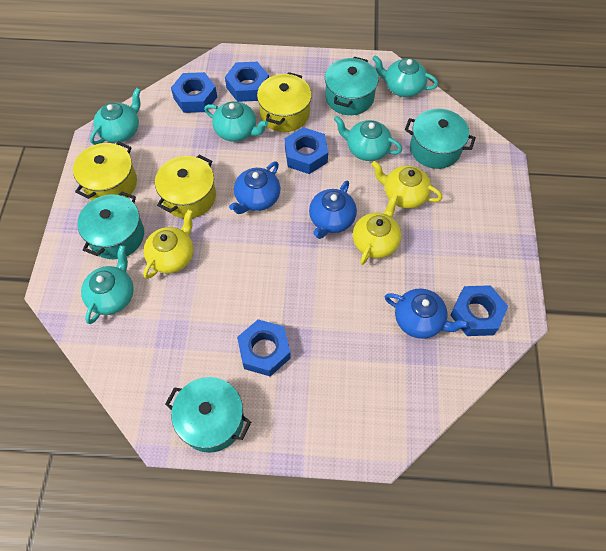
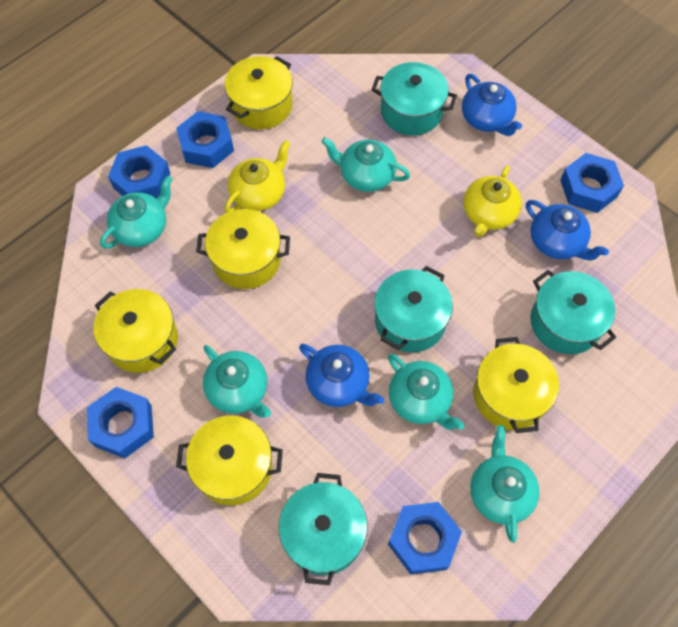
yellow pot: 3 -> 5
yellow teapot: 3 -> 2

